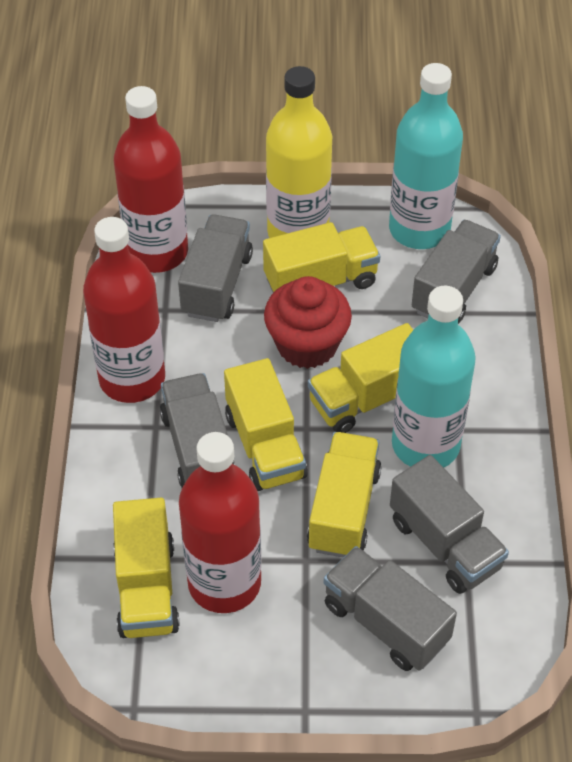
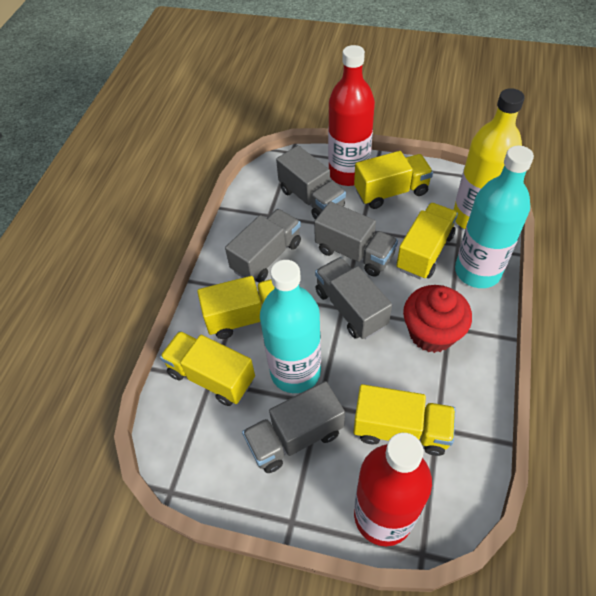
red bottle: 3 -> 2

